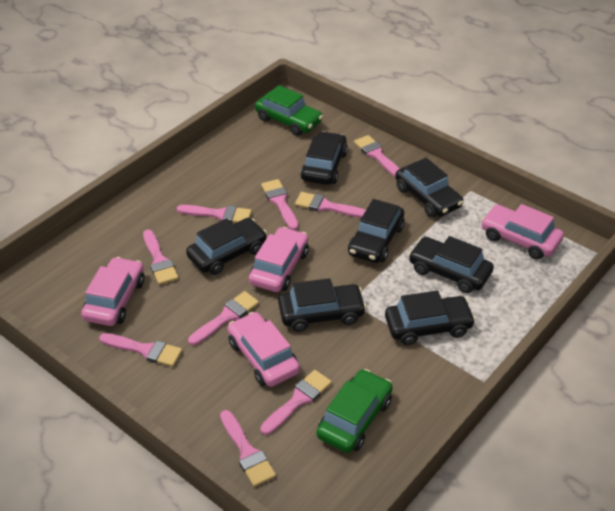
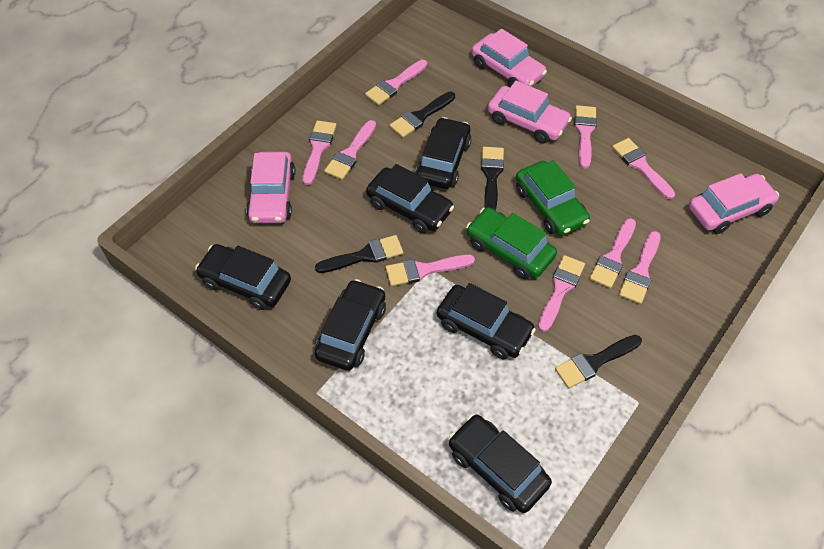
black brush: 0 -> 4
black car: 7 -> 6

